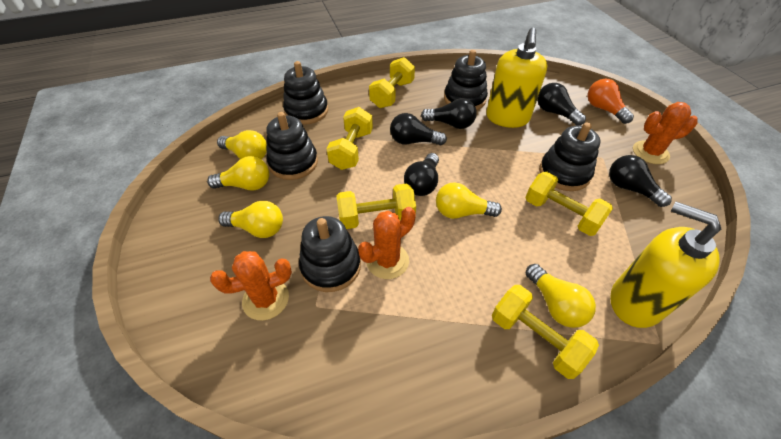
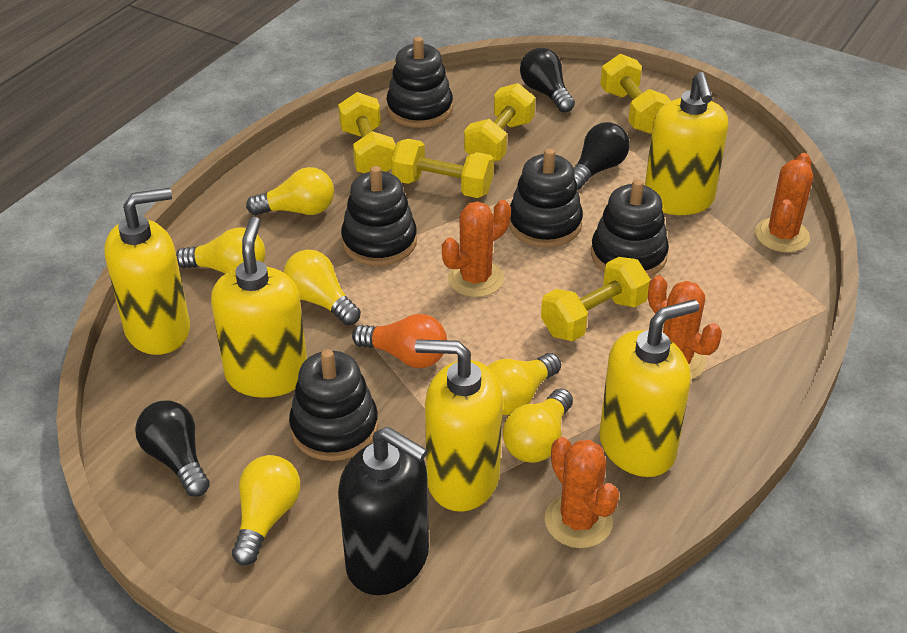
black light bulb: 5 -> 3
black soap dispenser: 0 -> 1
orange cactus: 3 -> 4
yellow light bulb: 5 -> 6
yellow soap dispenser: 2 -> 5

